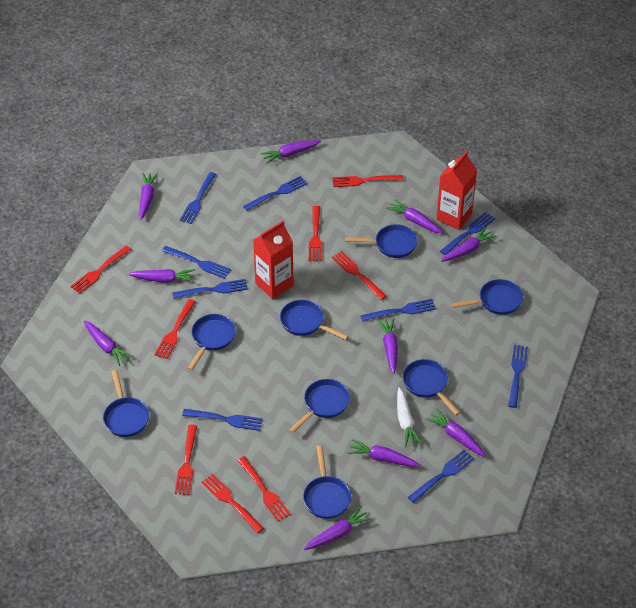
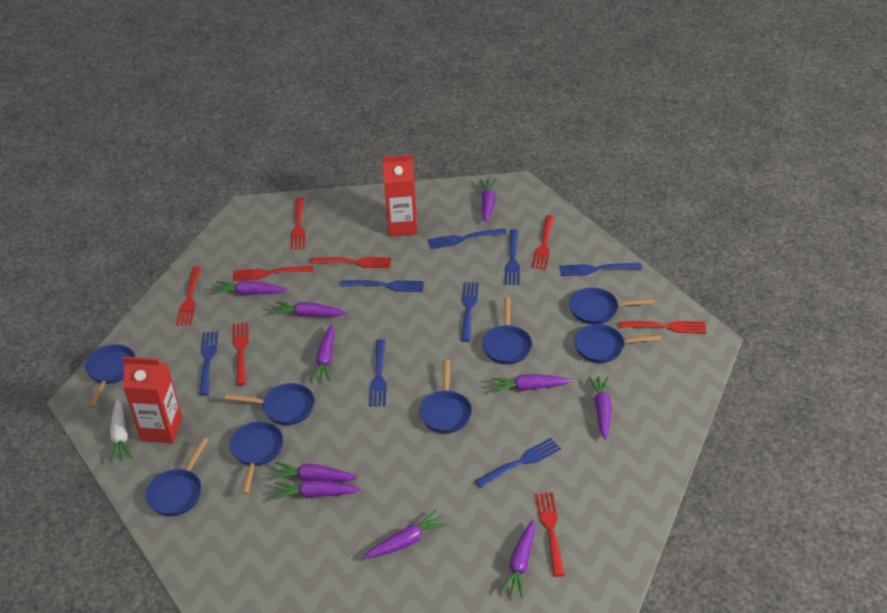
blue fork: 9 -> 8

